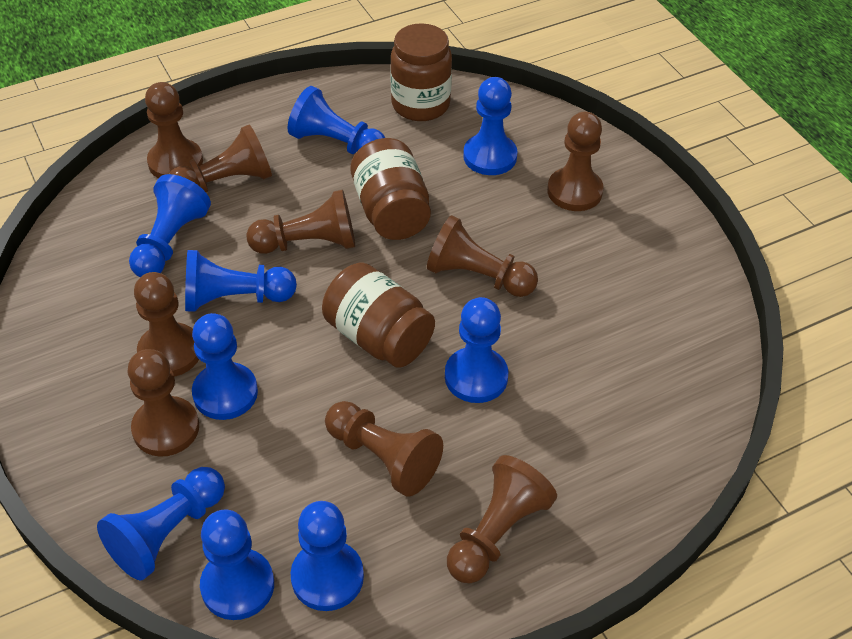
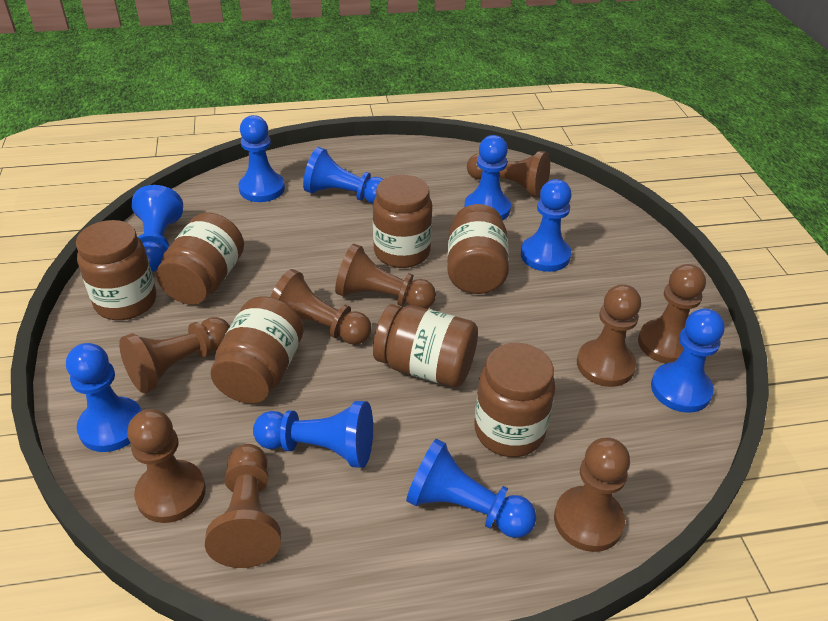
brown jar: 3 -> 7

